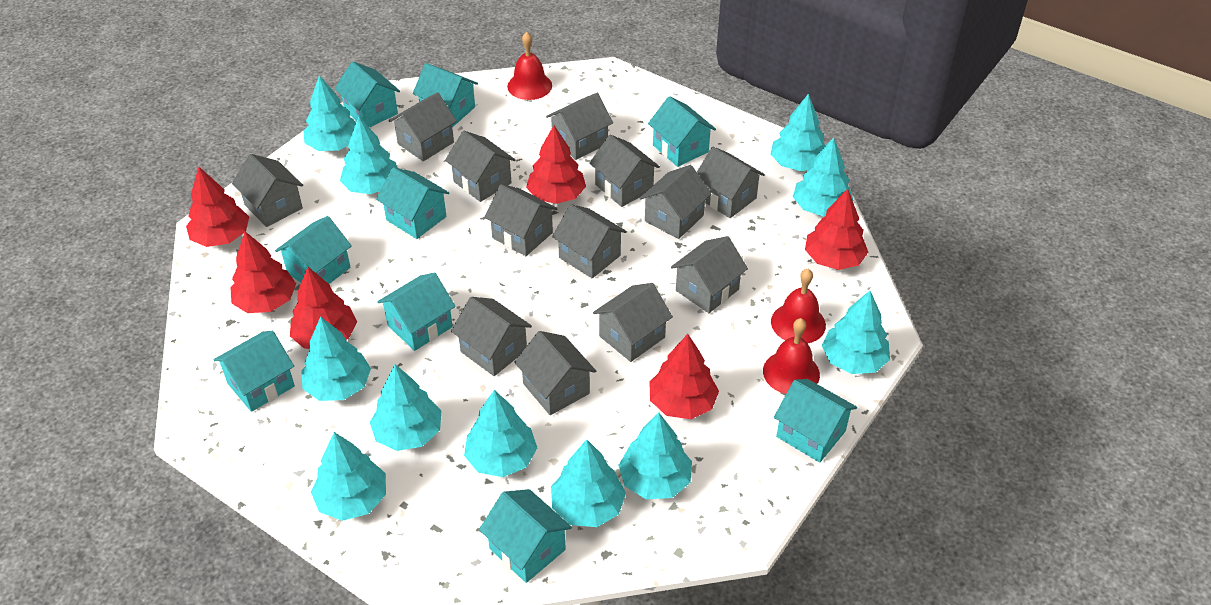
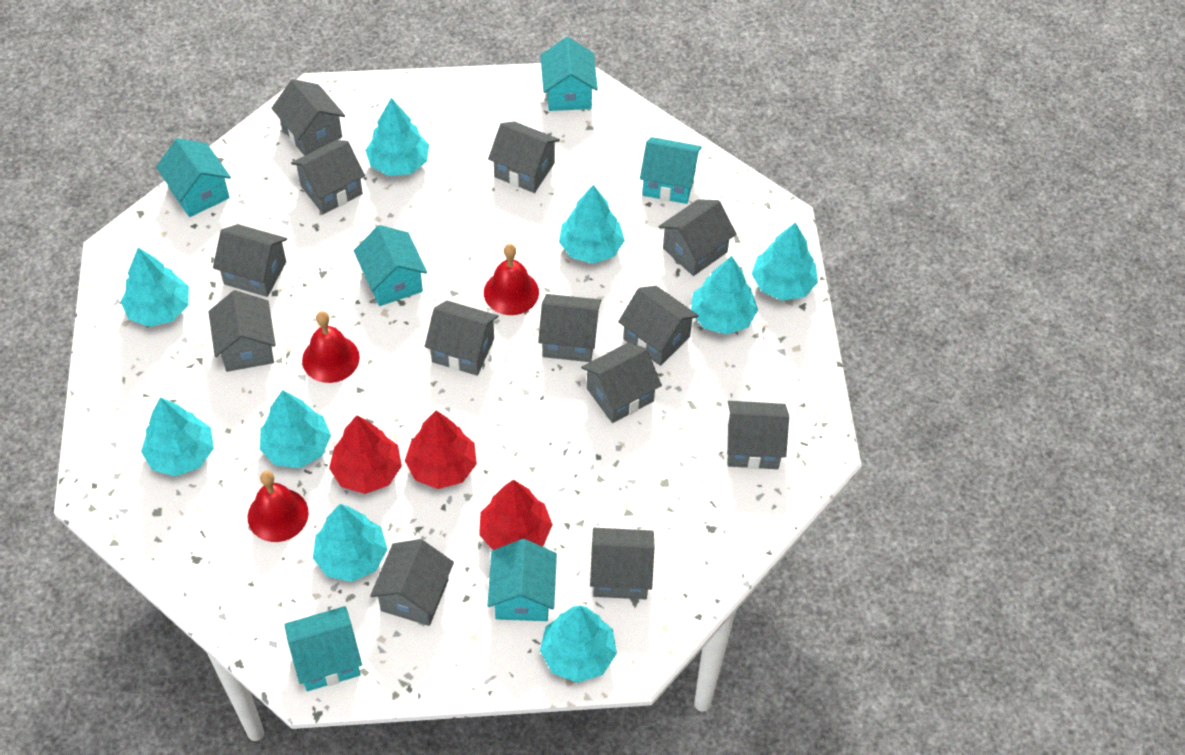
red tree: 6 -> 3
turquoise house: 9 -> 6
turquoise tree: 11 -> 9

